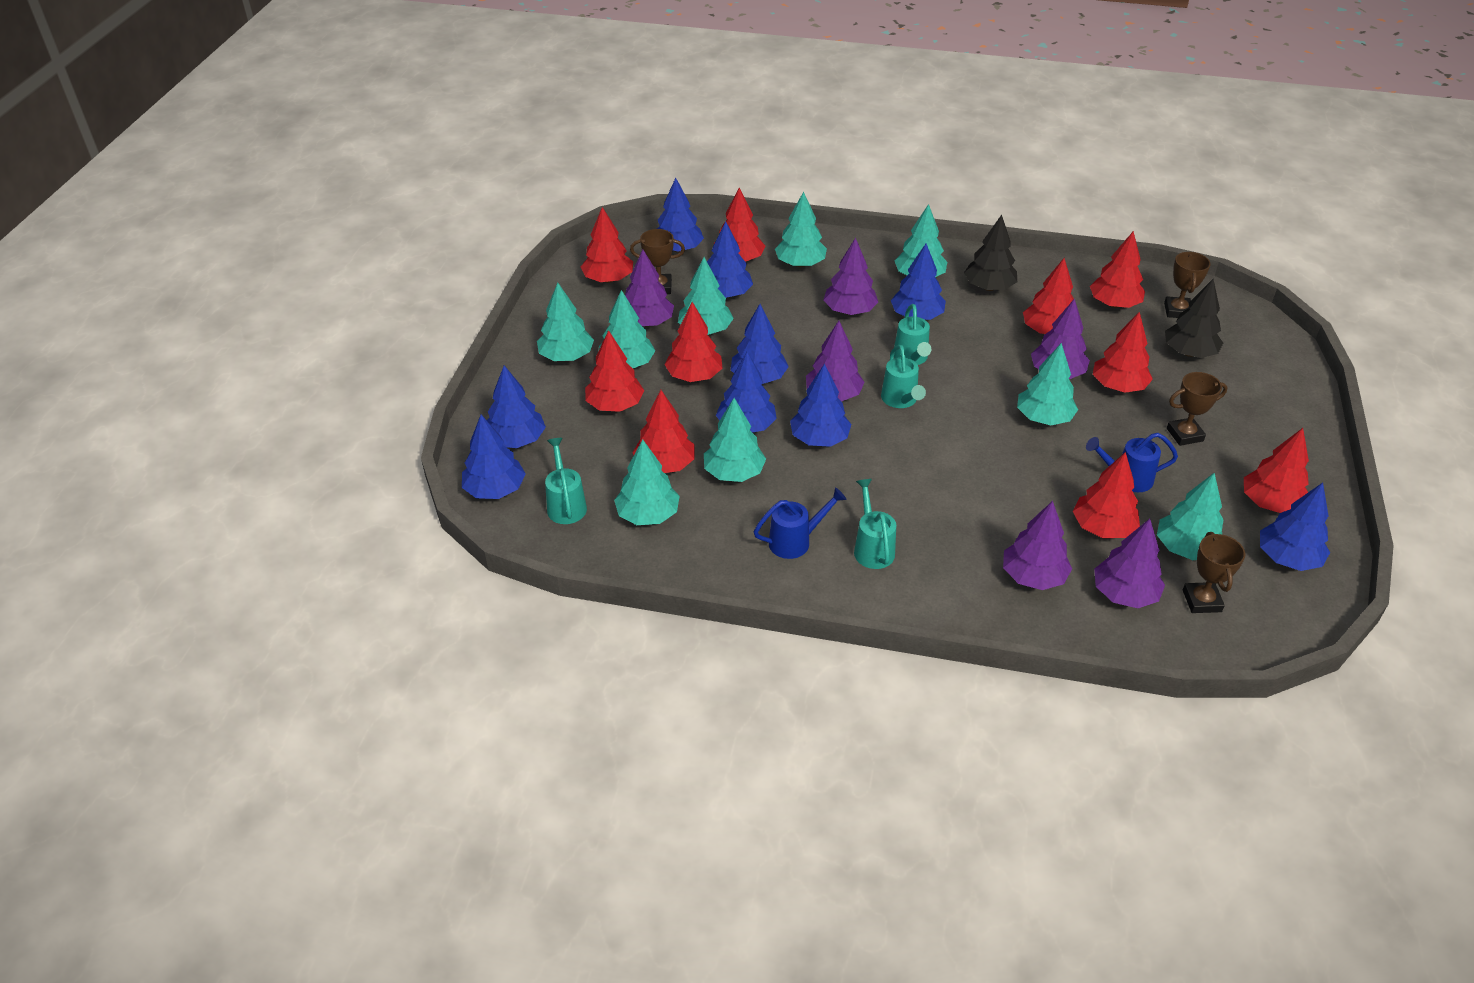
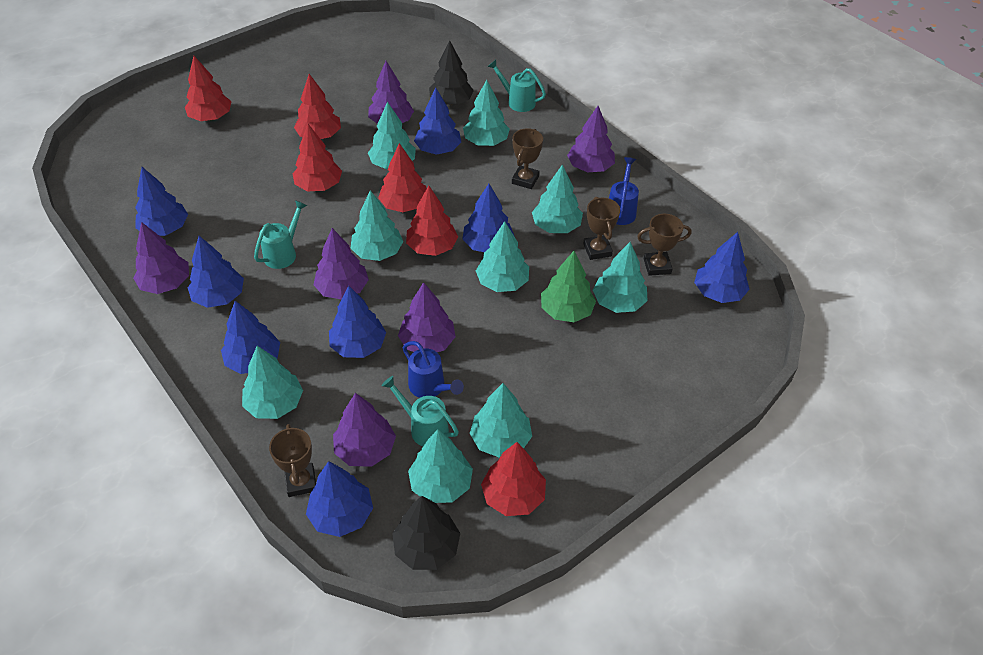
blue tree: 9 -> 8
green tree: 0 -> 1
red tree: 10 -> 6
turquoise watering can: 4 -> 3

